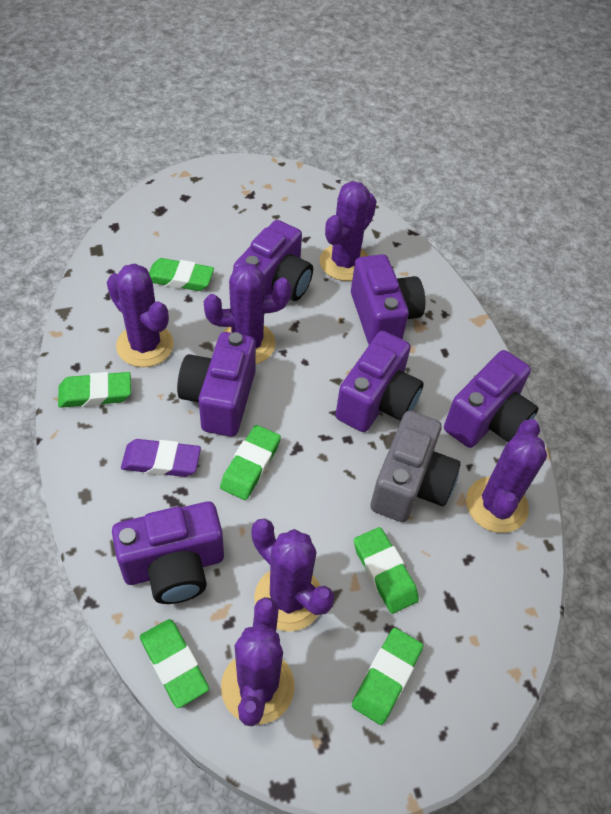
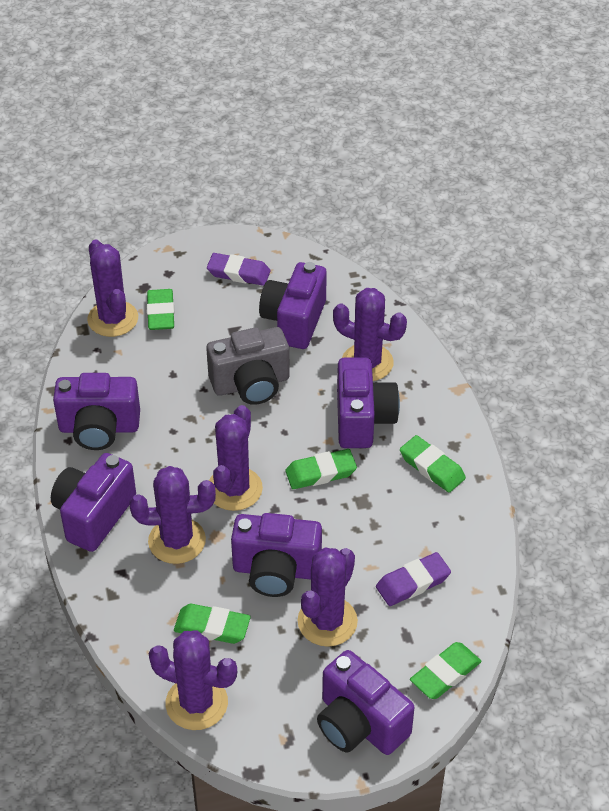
green eraser: 6 -> 5
purple eraser: 1 -> 2

